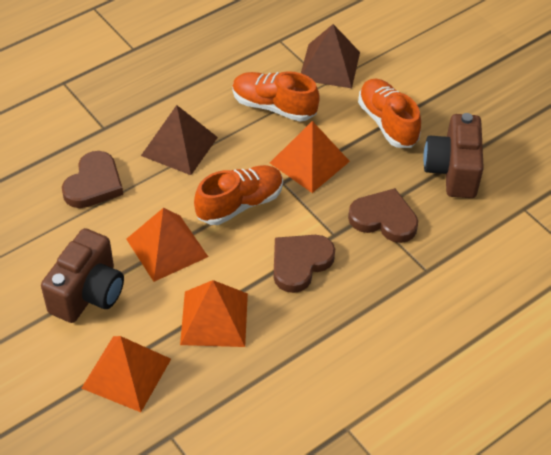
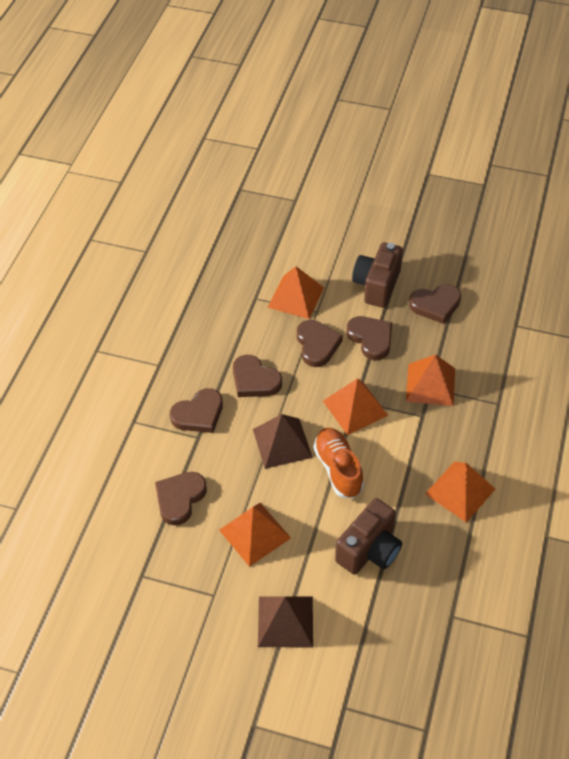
brown heart: 3 -> 6
orange pyramid: 4 -> 5
orange shoe: 3 -> 1

